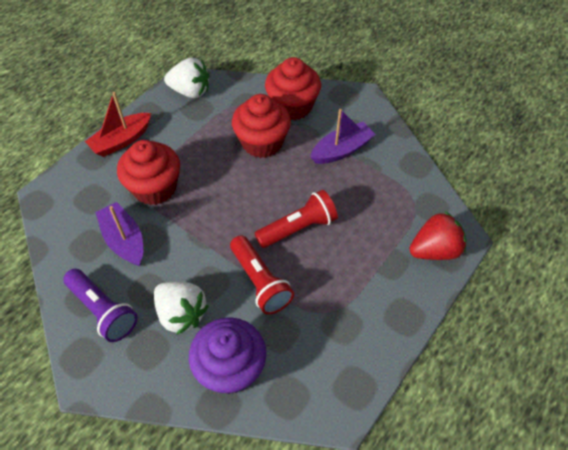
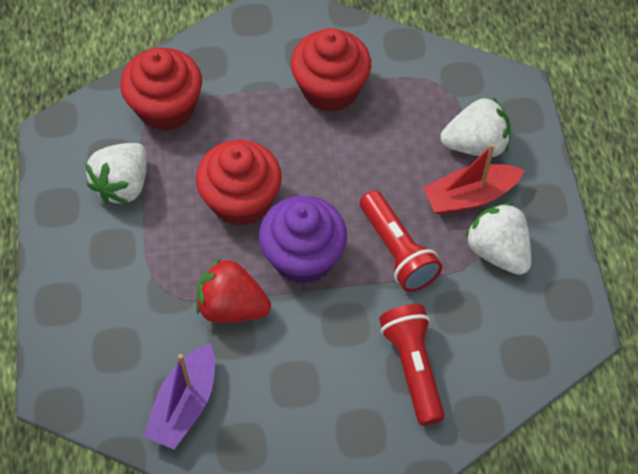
purple boat: 2 -> 1
purple flashlight: 1 -> 0
white strawberry: 2 -> 3

